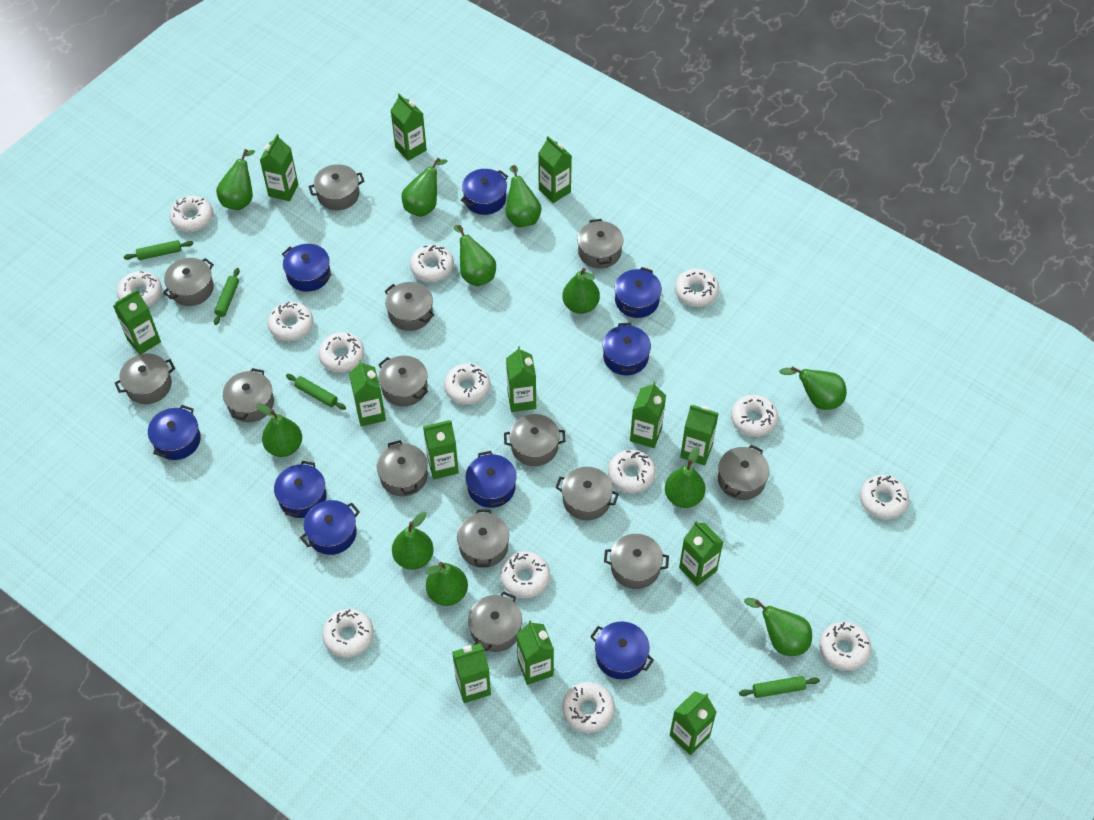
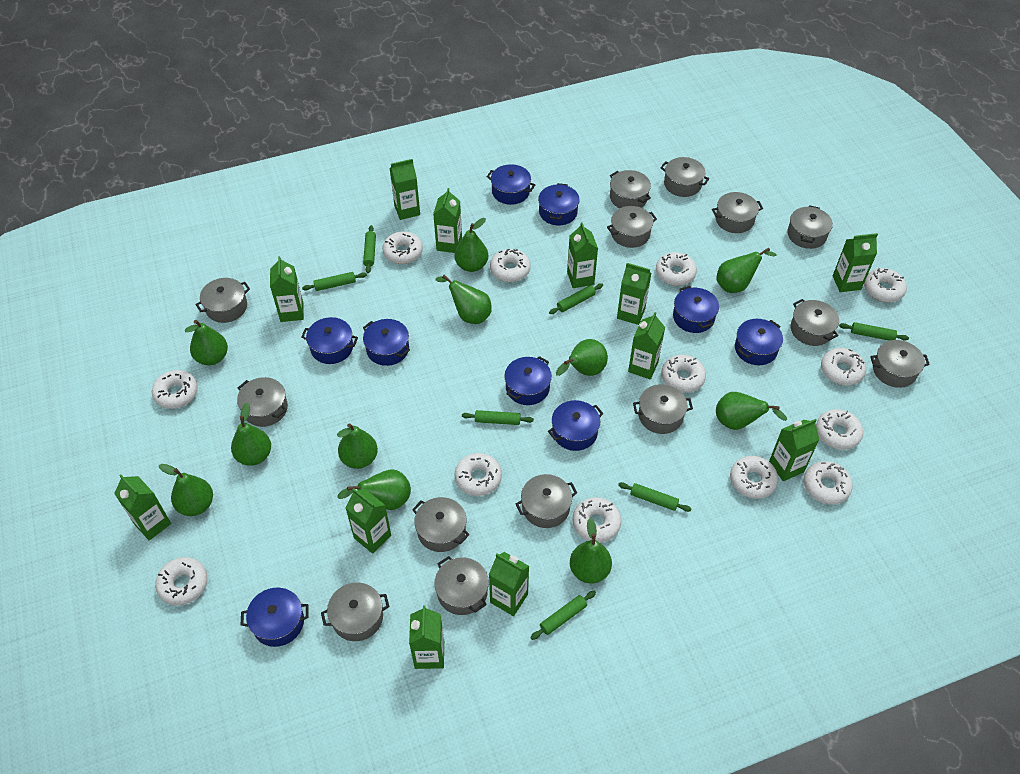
green carton: 13 -> 12
green rolling pin: 4 -> 7
white donut: 14 -> 13

